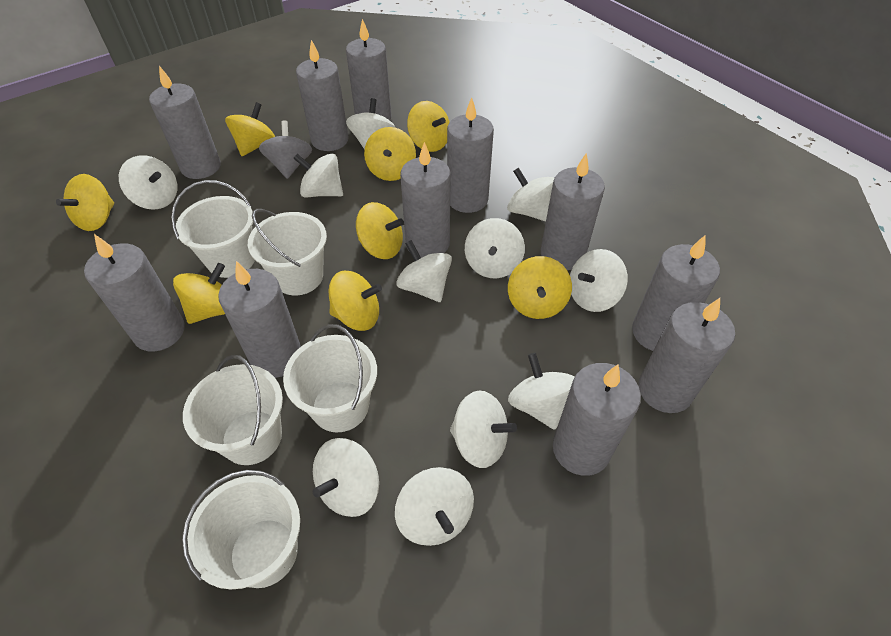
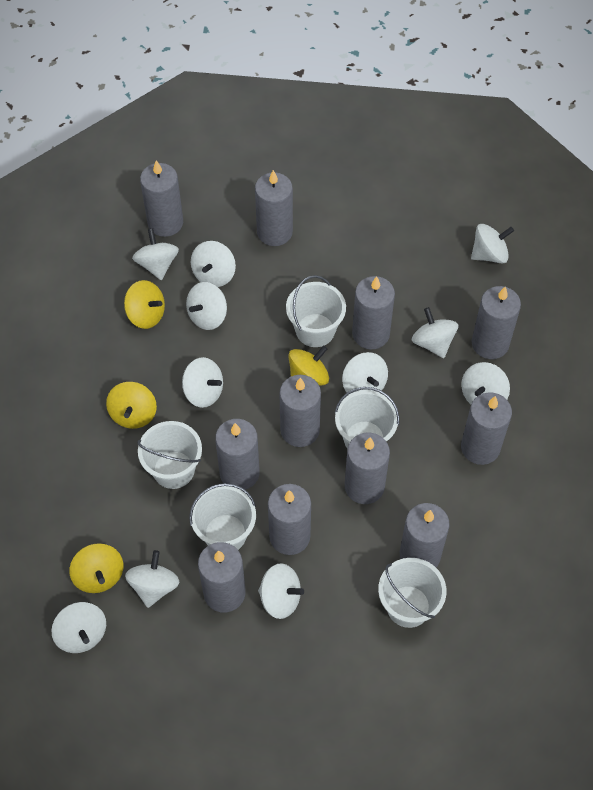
grey spinning top: 1 -> 0
yellow spinning top: 8 -> 4

